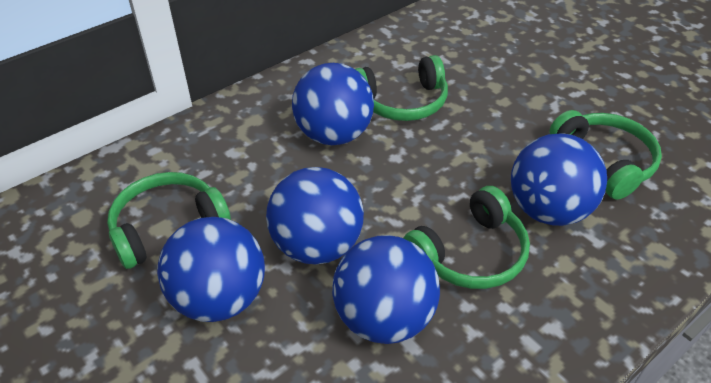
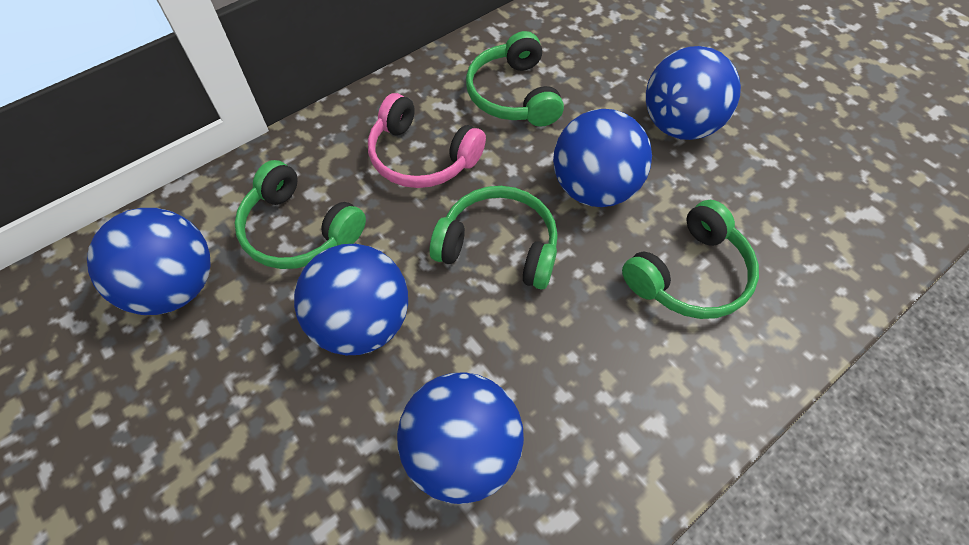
pink headphones: 0 -> 1

